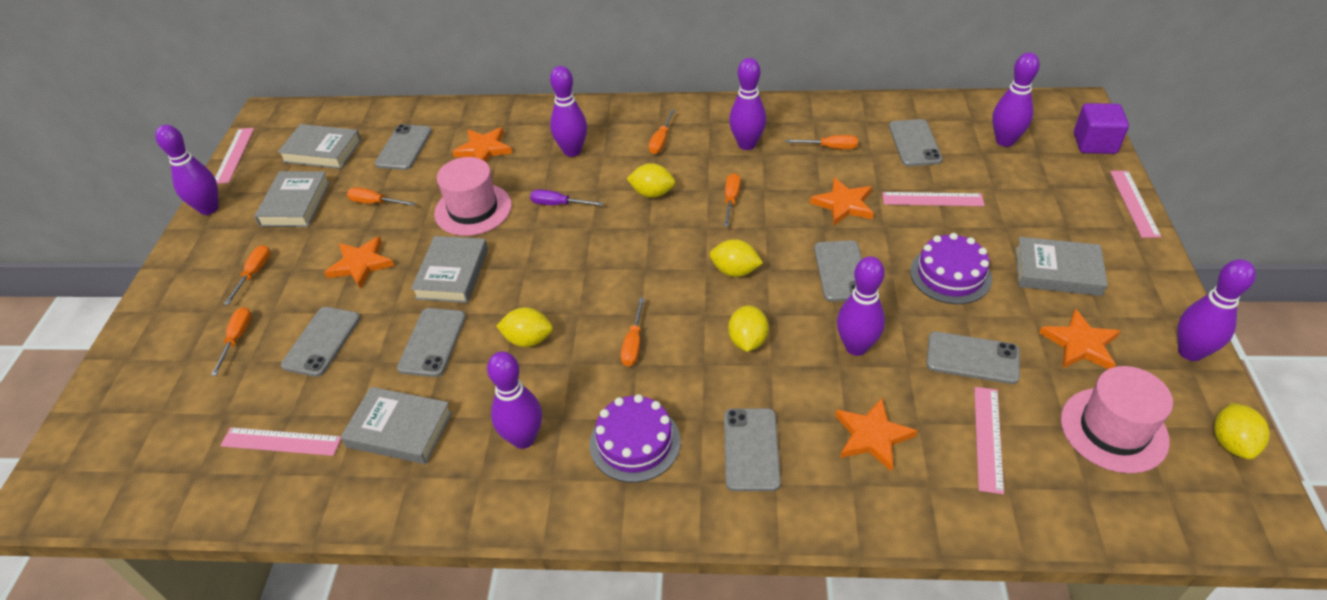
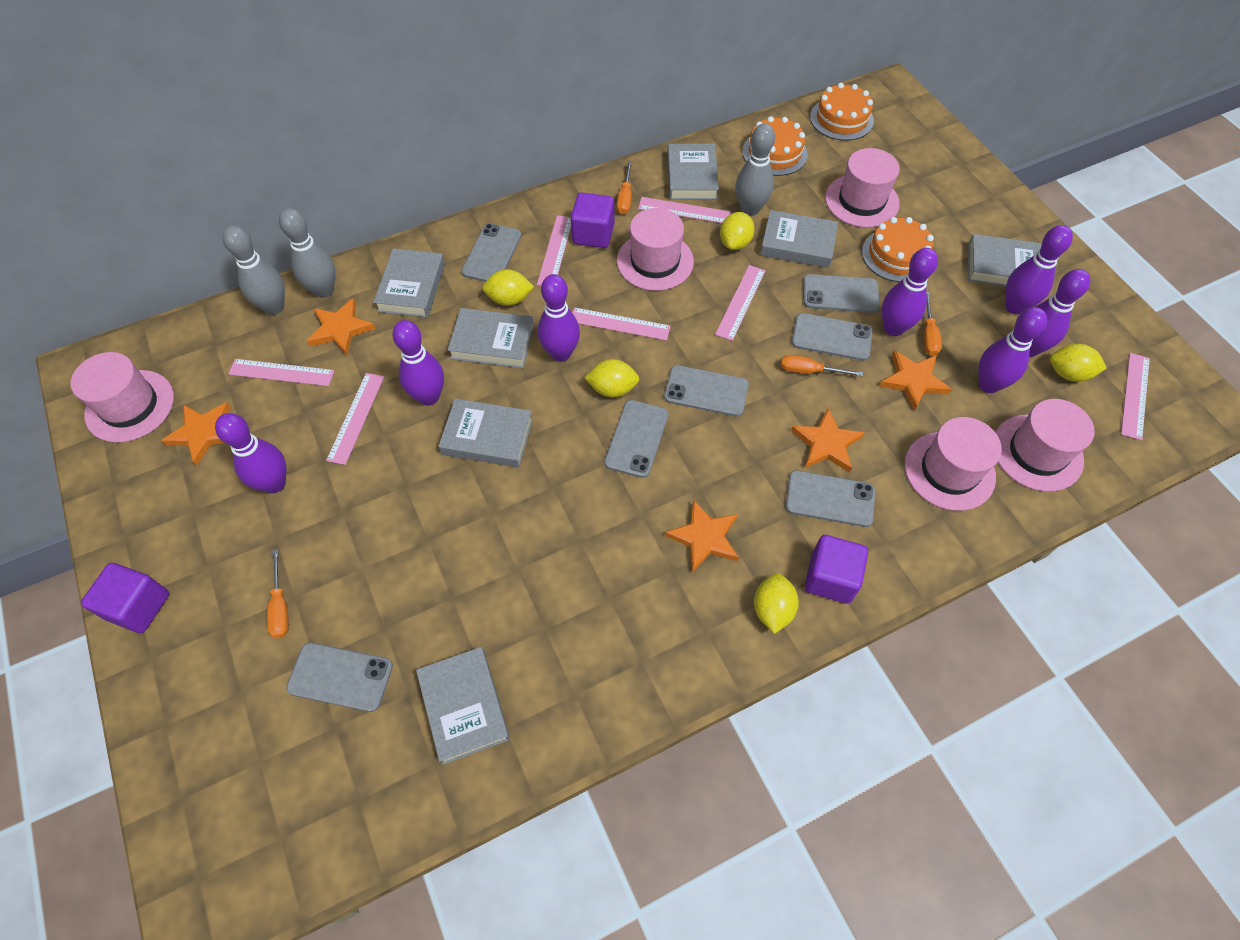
grey book: 5 -> 7
grey bowling pin: 0 -> 3
orange cake: 0 -> 3
orange screwdriver: 7 -> 4
pink hat: 2 -> 5
pink ruler: 5 -> 7
purple cake: 2 -> 0
purple cube: 1 -> 3
purple screwdriver: 1 -> 0

